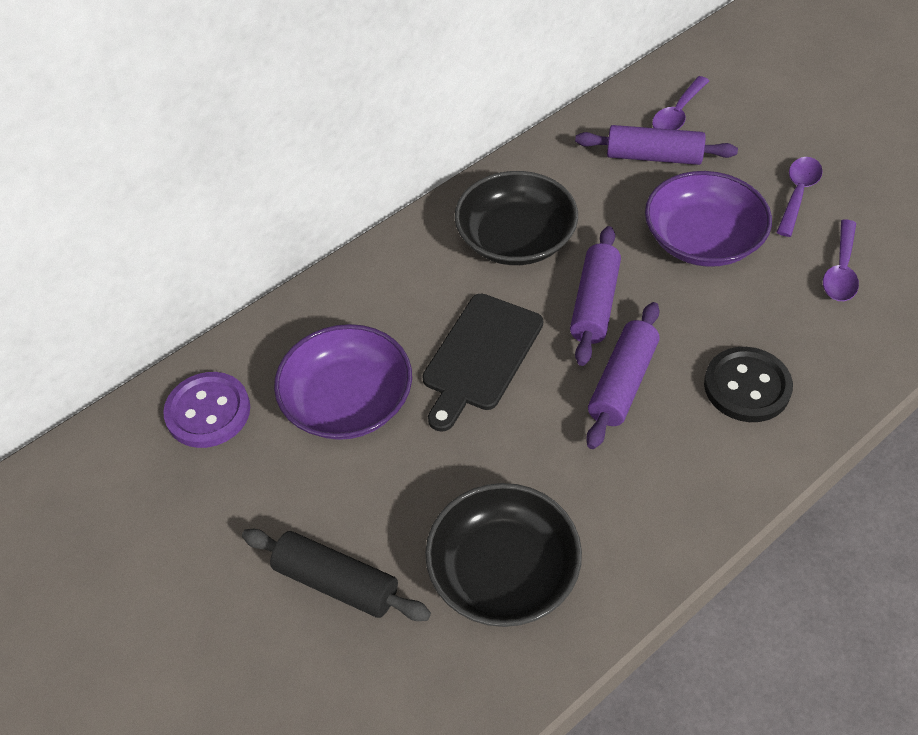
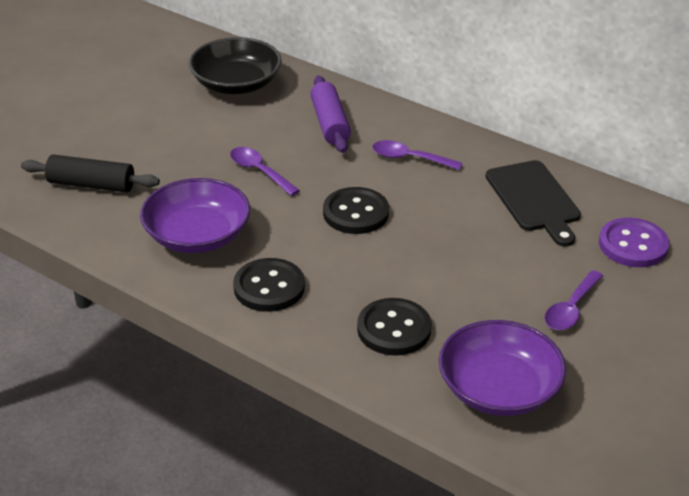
black bowl: 2 -> 1
black button: 1 -> 3
purple rolling pin: 3 -> 1

